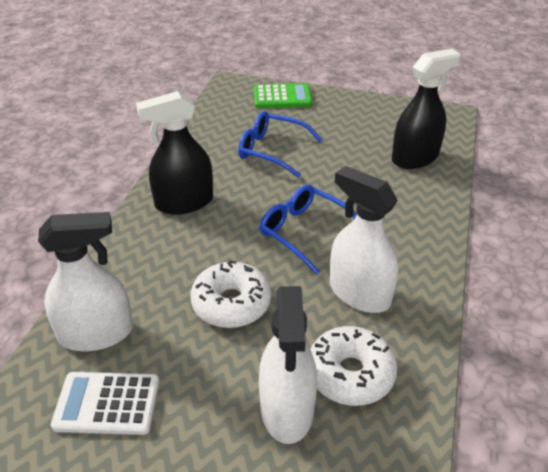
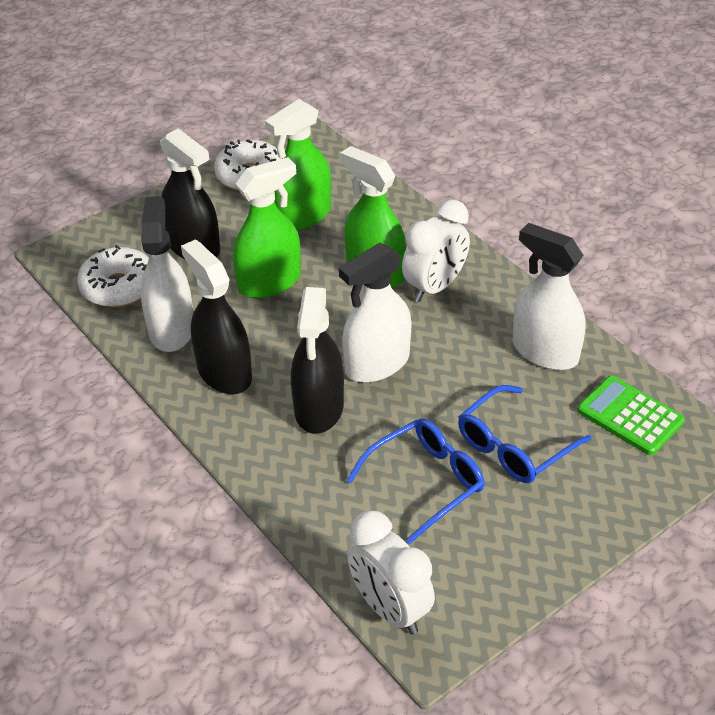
black spray bottle: 2 -> 3
green spray bottle: 0 -> 3
white calculator: 1 -> 0
white clock: 0 -> 2

